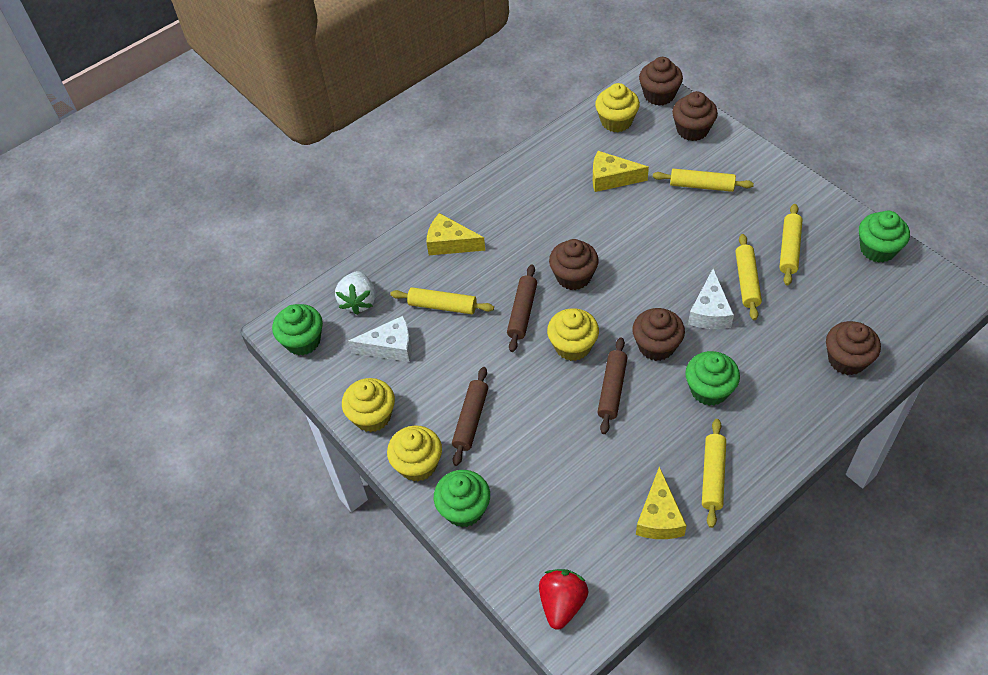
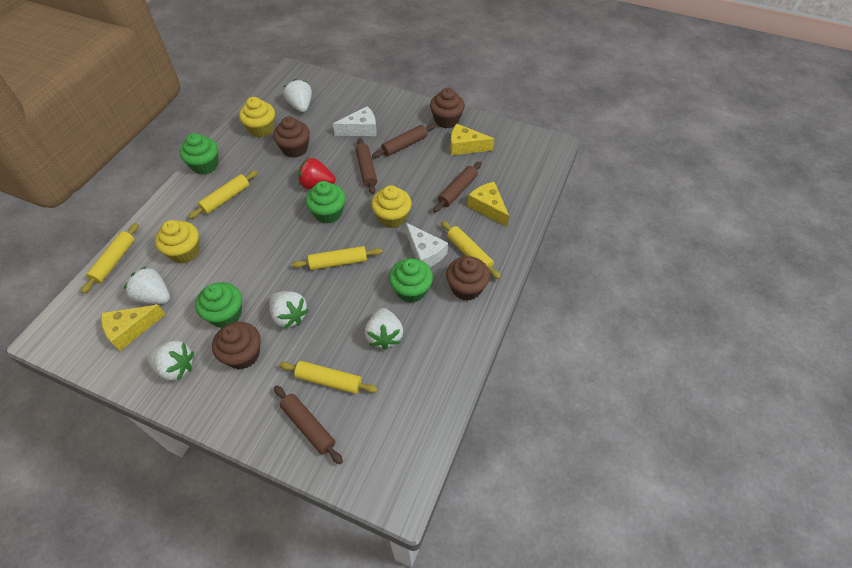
brown cupcake: 5 -> 4
brown rolling pin: 3 -> 4
white strawberry: 1 -> 5
yellow cupcake: 4 -> 3

